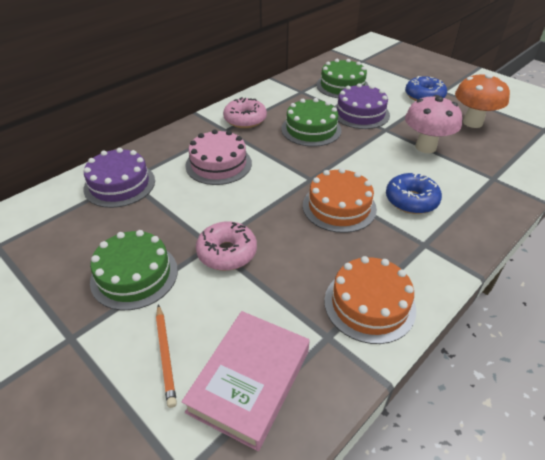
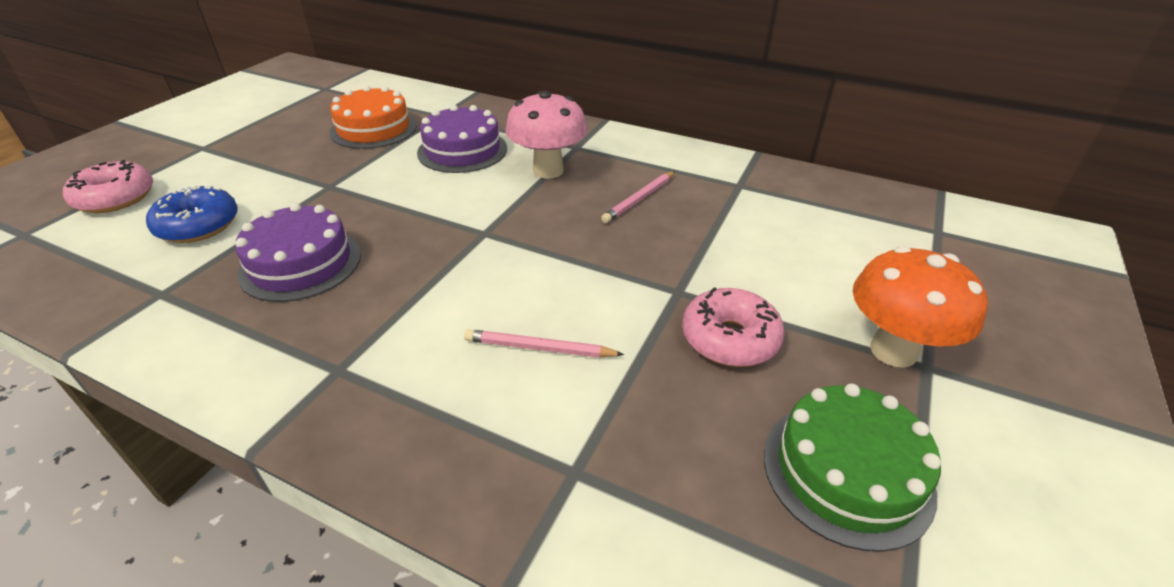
blue donut: 2 -> 1
green cake: 3 -> 1
orange cake: 2 -> 1
orange pencil: 1 -> 0
pink book: 1 -> 0
pink cake: 1 -> 0
pink pencil: 0 -> 2

